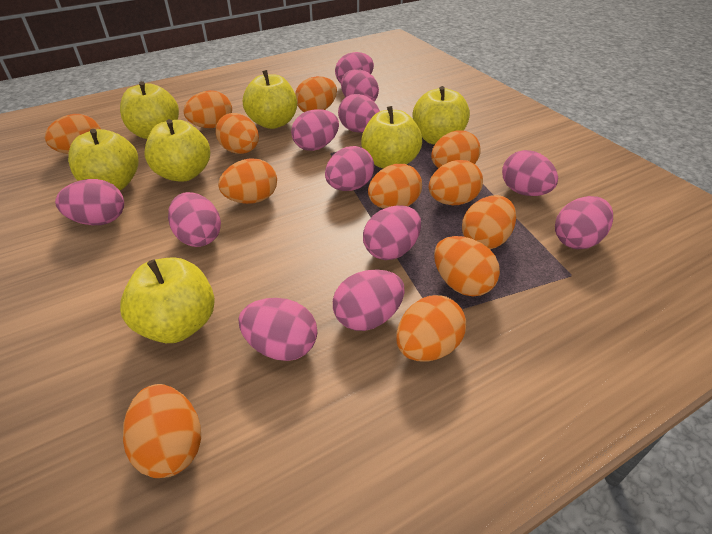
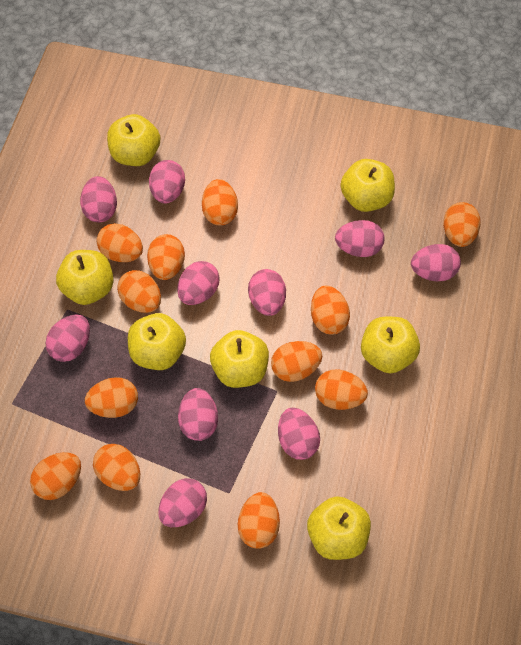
pink egg: 12 -> 10

